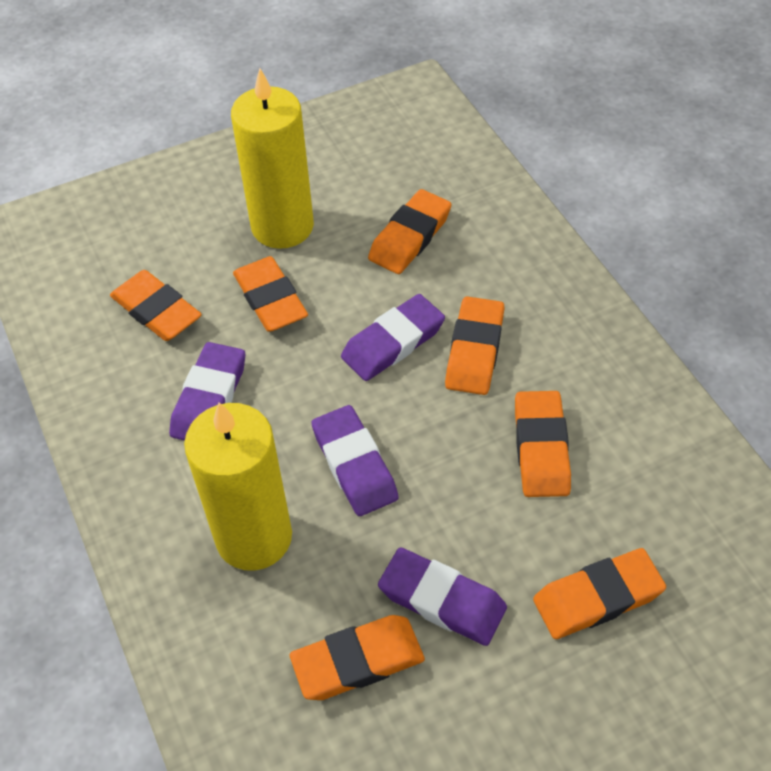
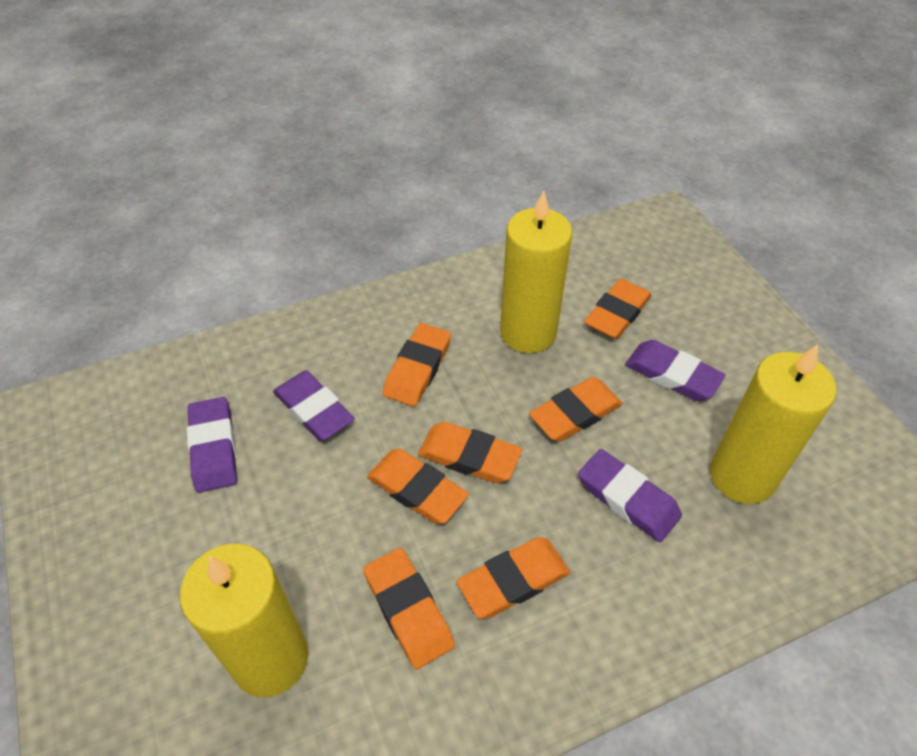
yellow candle: 2 -> 3

